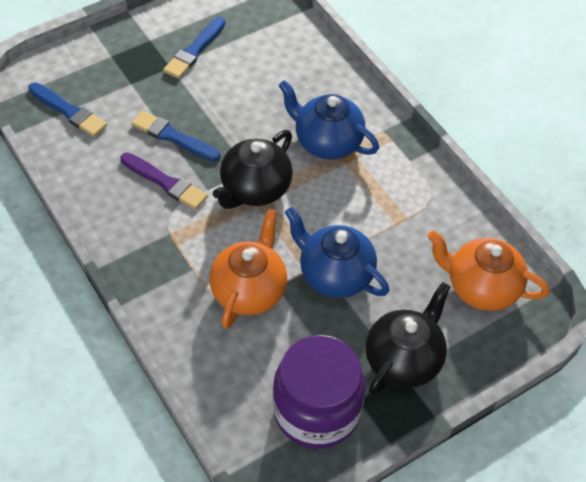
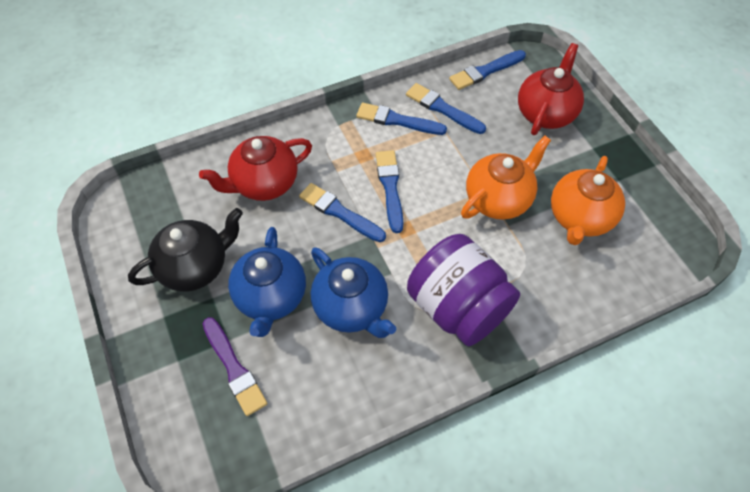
black teapot: 2 -> 1
blue brush: 3 -> 5
red teapot: 0 -> 2

